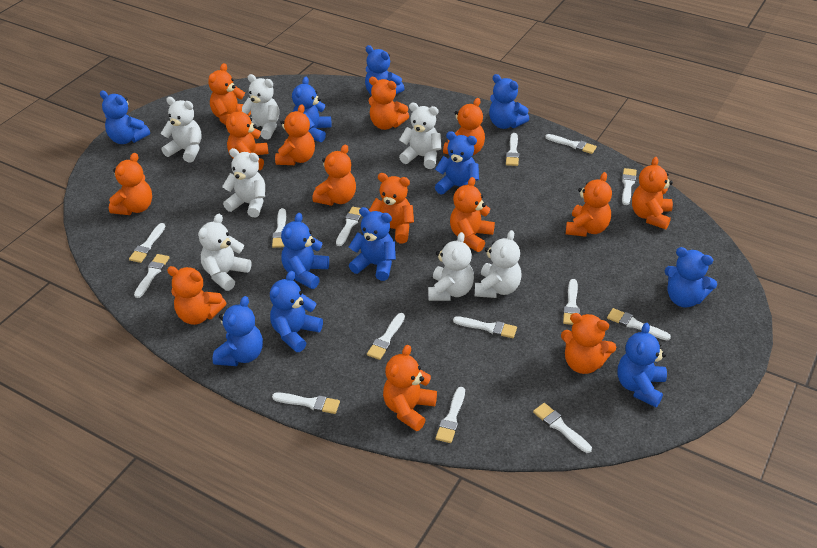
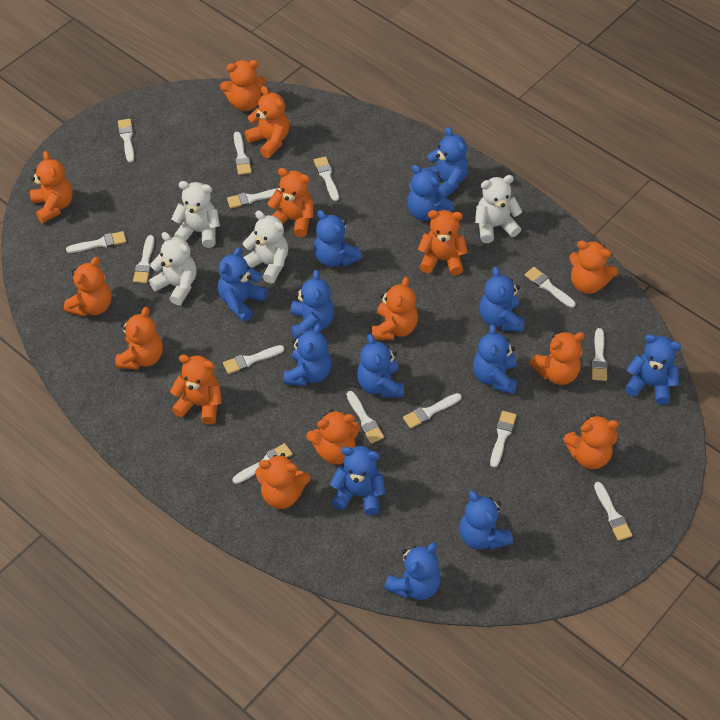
blue teddy bear: 11 -> 13
white teddy bear: 7 -> 4

